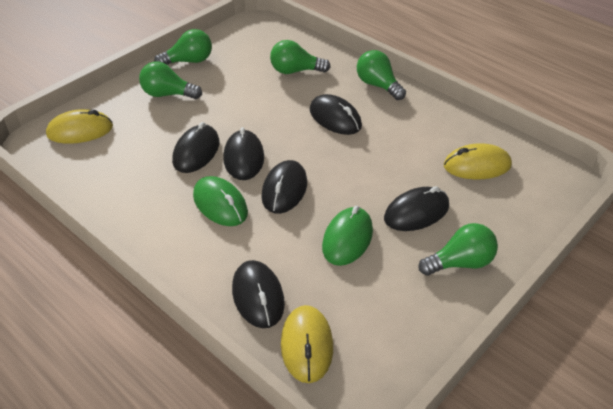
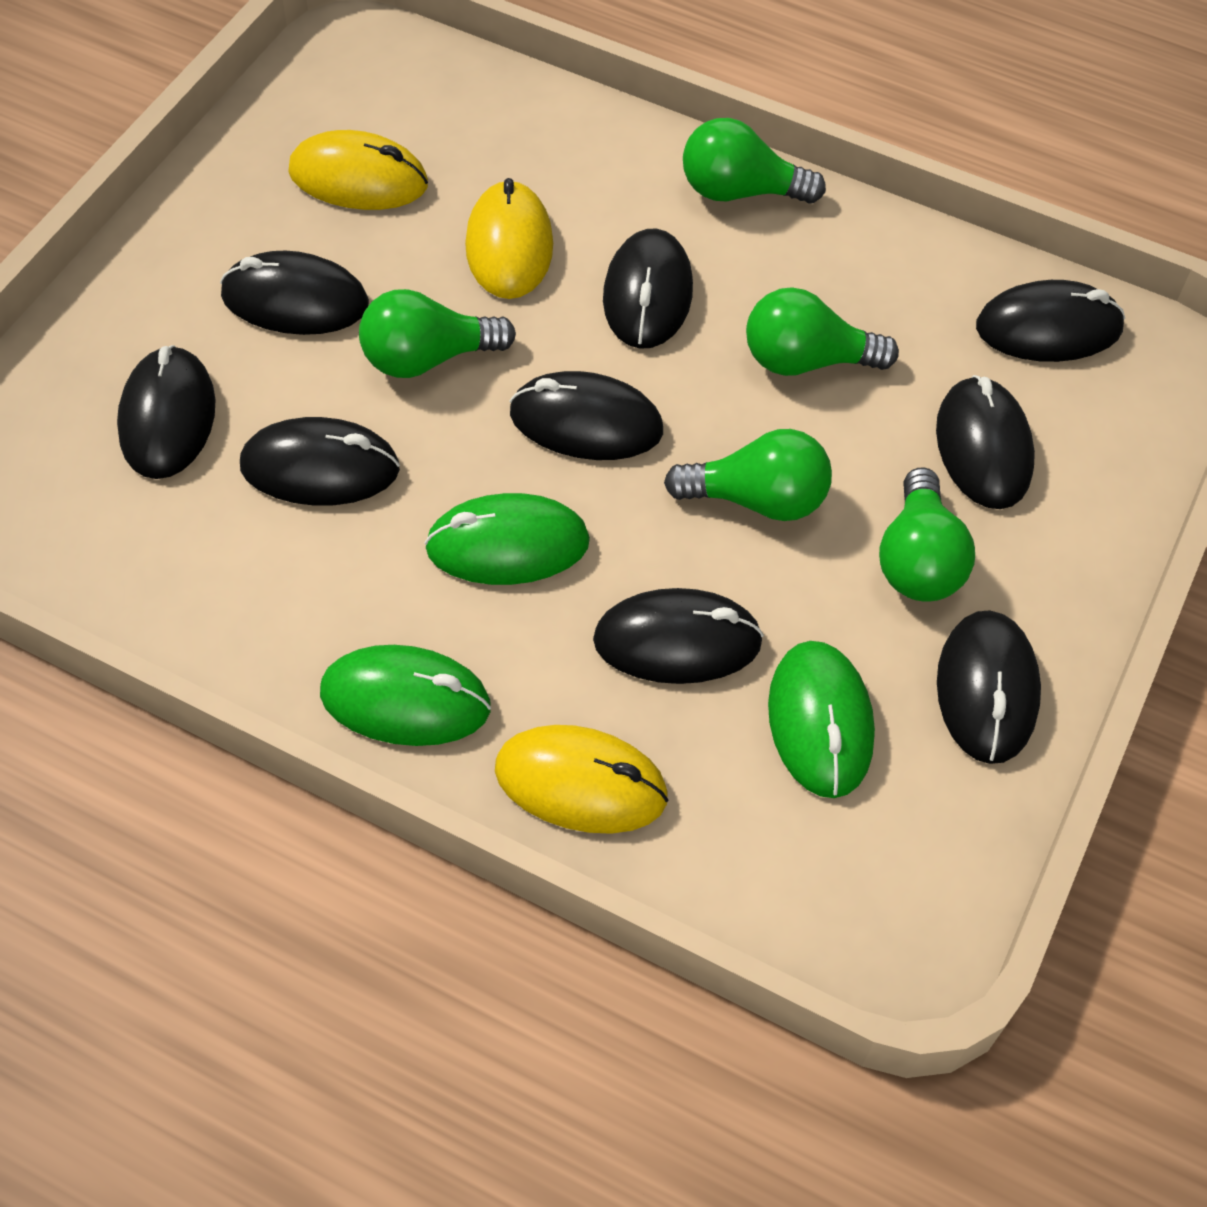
black mouse: 6 -> 9
green mouse: 2 -> 3

